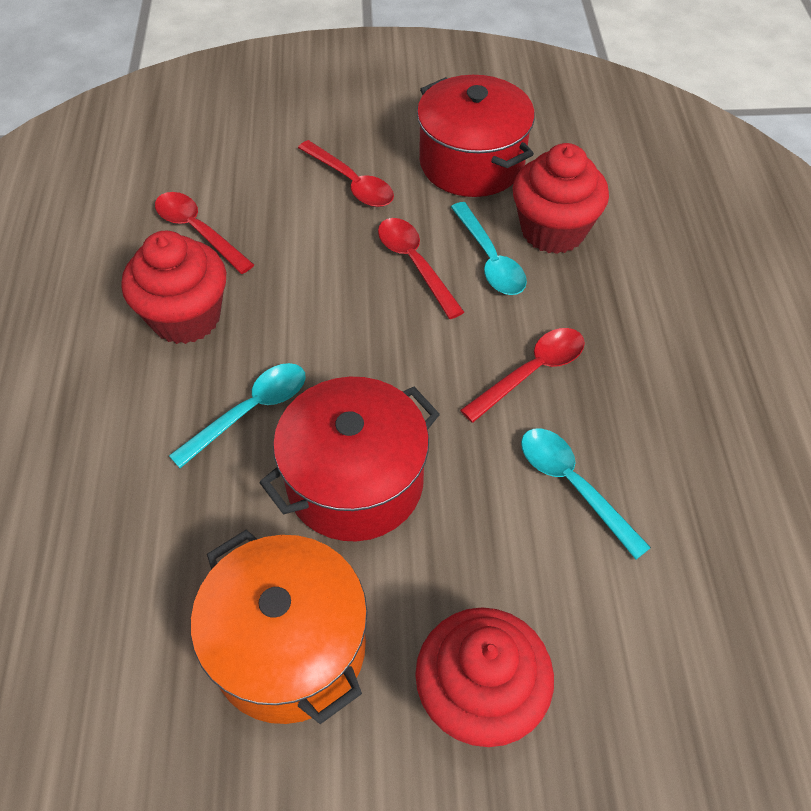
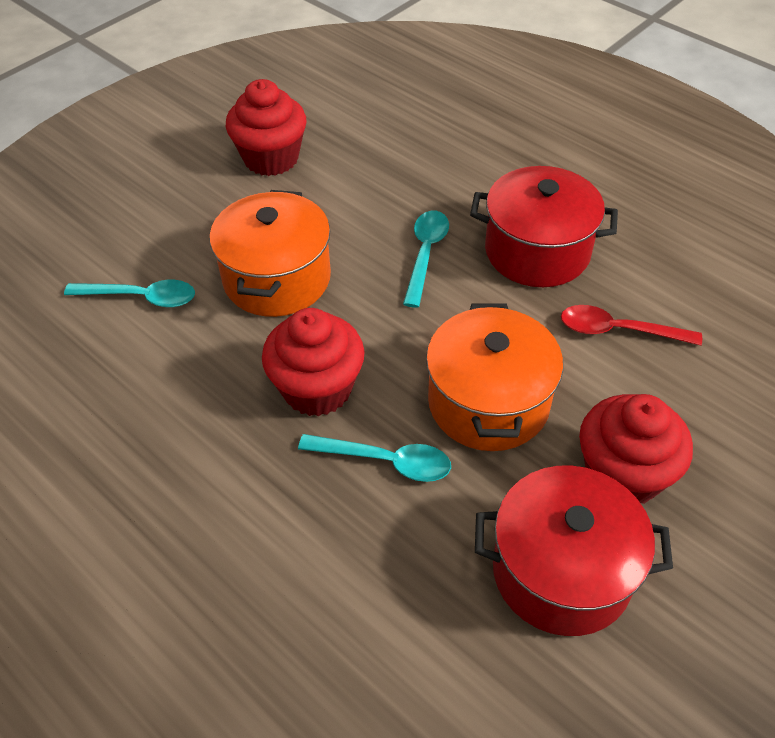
orange pot: 1 -> 2
red spoon: 4 -> 1

